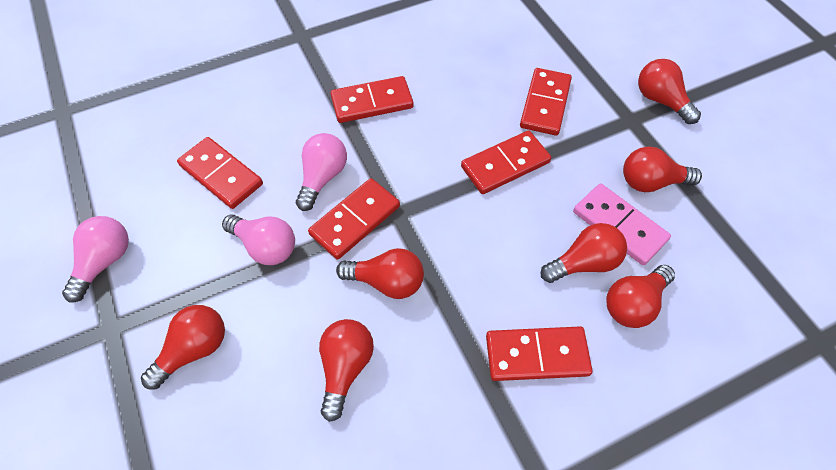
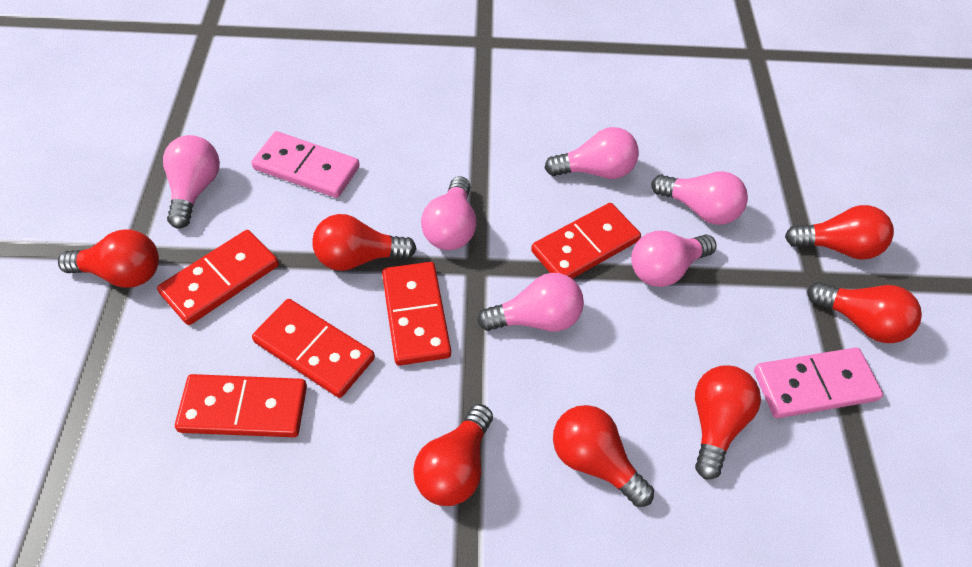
pink domino: 1 -> 2
pink light bulb: 3 -> 6
red domino: 6 -> 5

